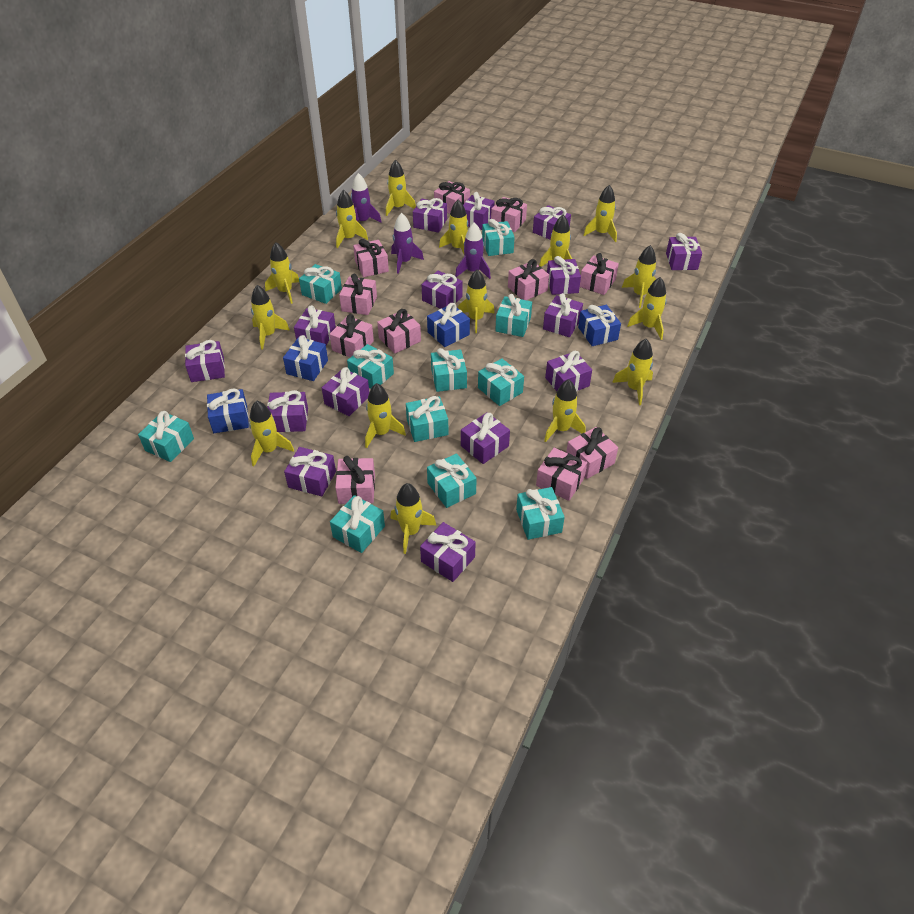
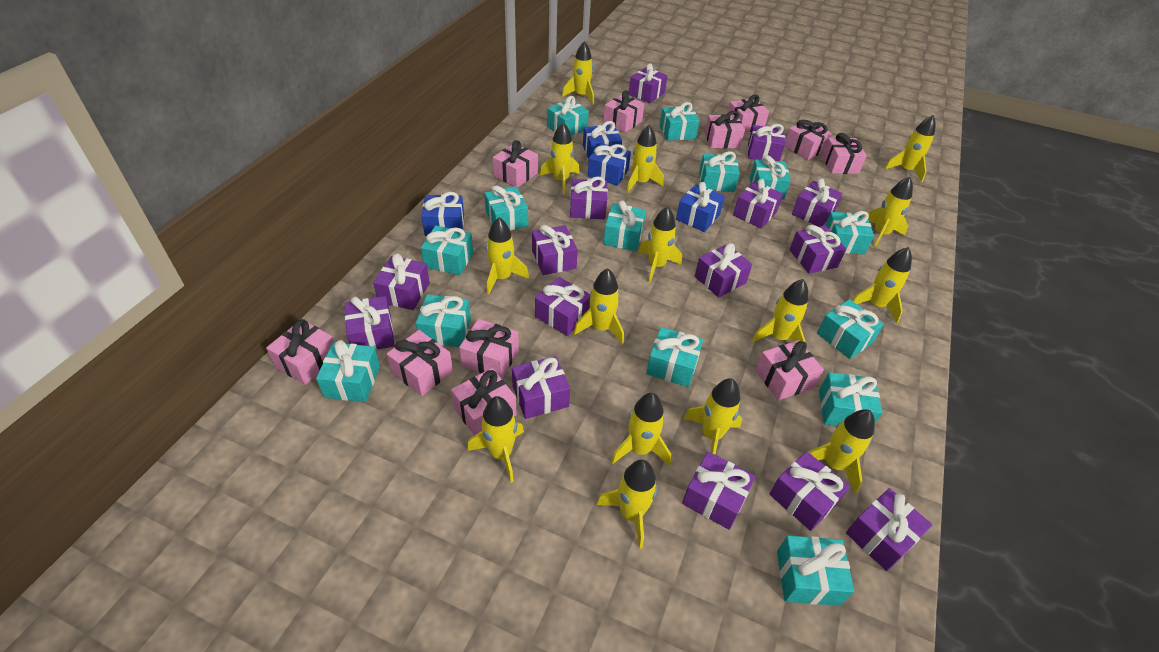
purple rocket: 3 -> 0
turquoise gift: 11 -> 14

